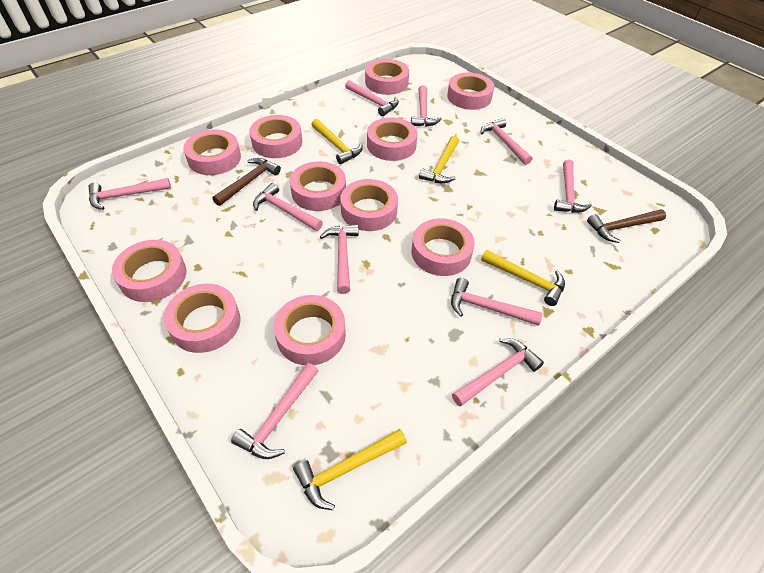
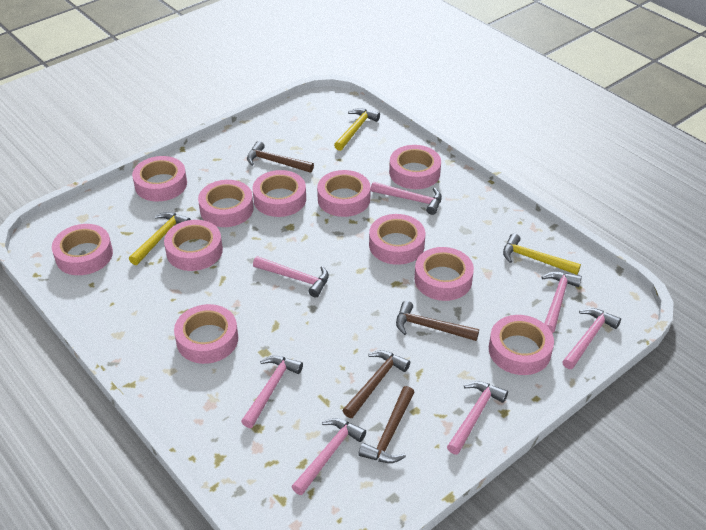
brown hammer: 2 -> 4
pink hammer: 10 -> 7
yellow hammer: 4 -> 3

